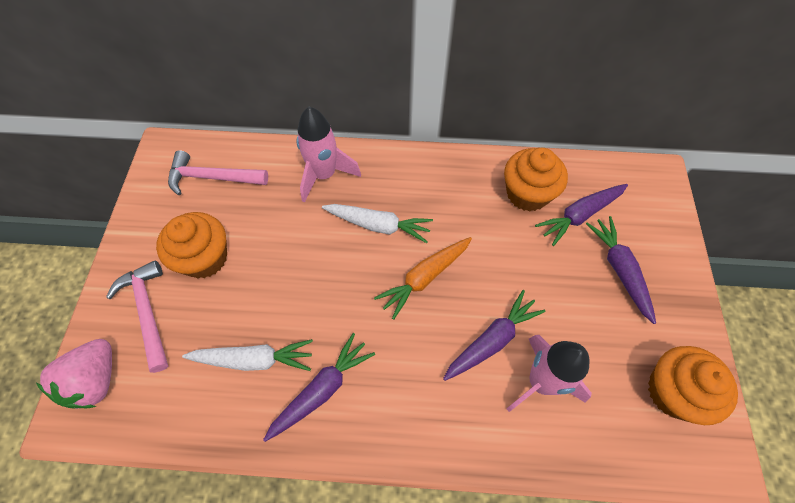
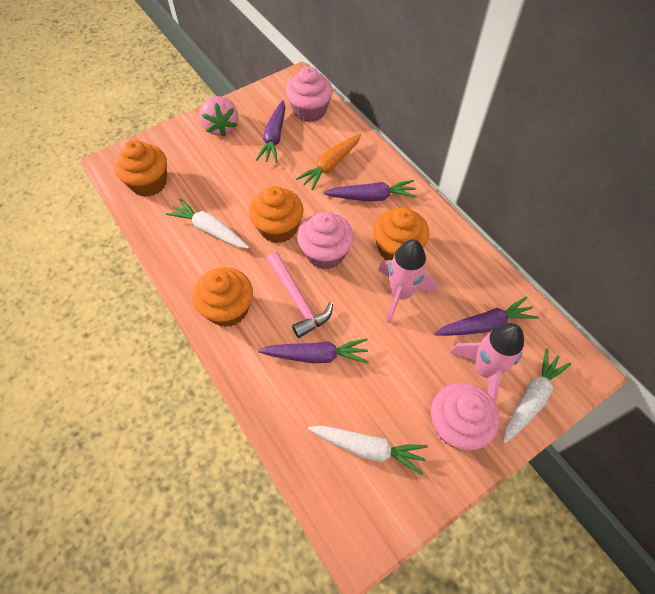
orange cupcake: 3 -> 4
pink cupcake: 0 -> 3
pink hammer: 2 -> 1
white carrot: 2 -> 3

